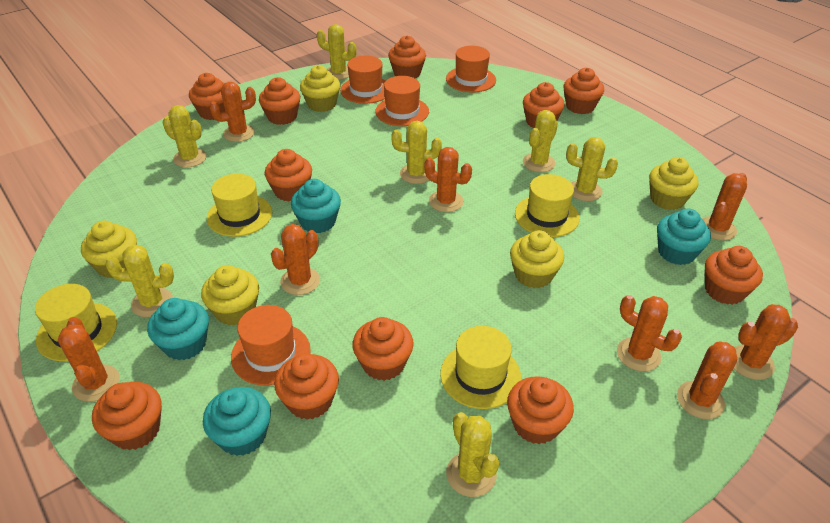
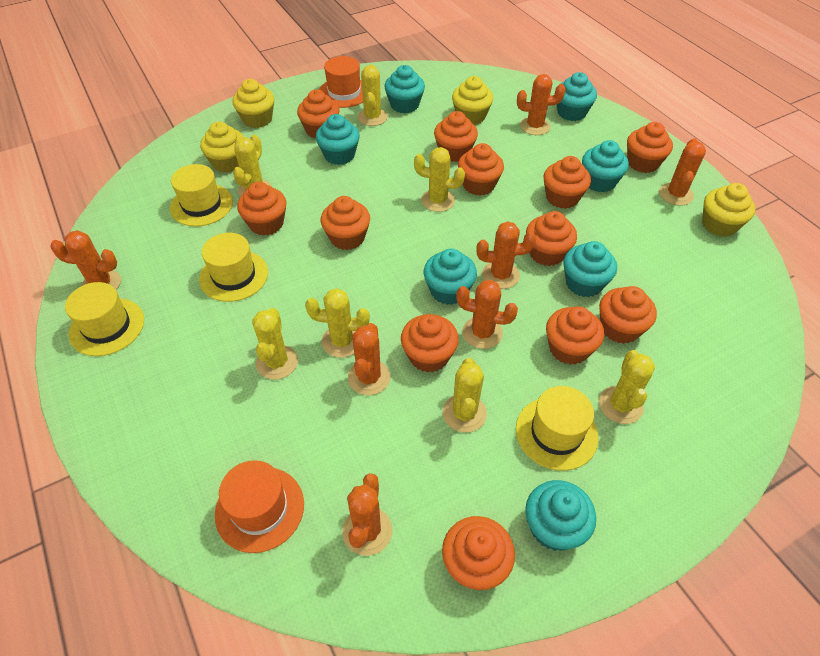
orange cactus: 8 -> 7
orange cupcake: 11 -> 12
orange hat: 4 -> 2
turquoise cupcake: 4 -> 7
yellow cupcake: 5 -> 4

